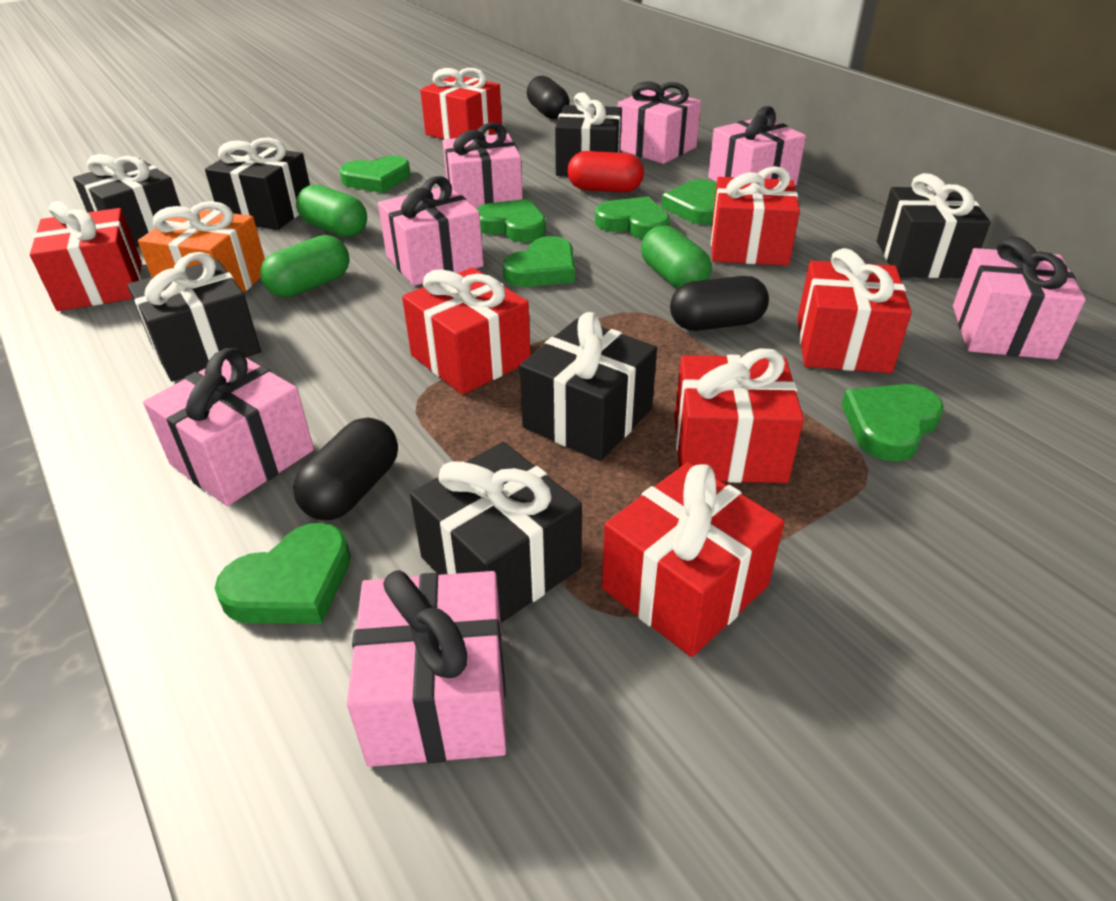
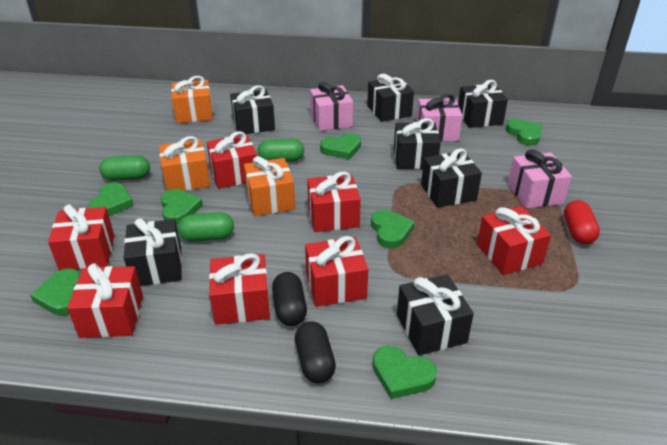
black capsule: 3 -> 2
orange gift: 1 -> 3
pink gift: 7 -> 3

